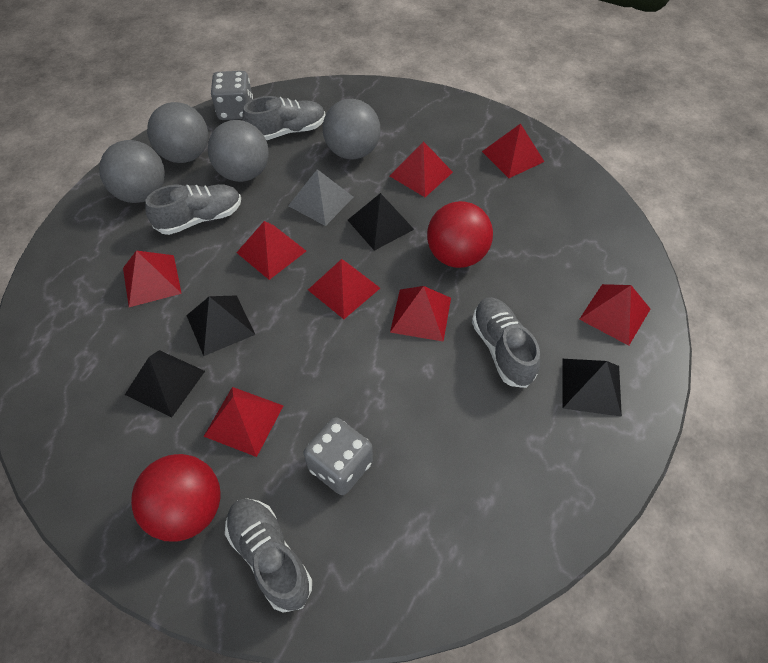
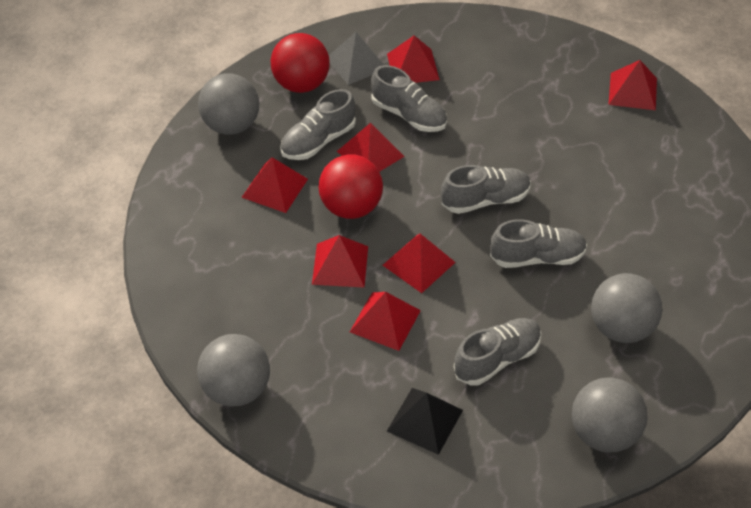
black pyramid: 4 -> 1
grey dice: 2 -> 0
grey shoe: 4 -> 5
red pyramid: 8 -> 7

